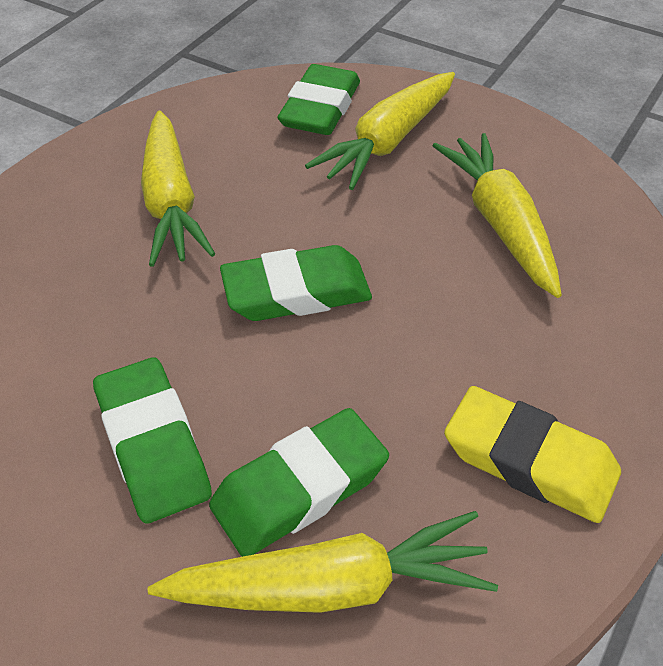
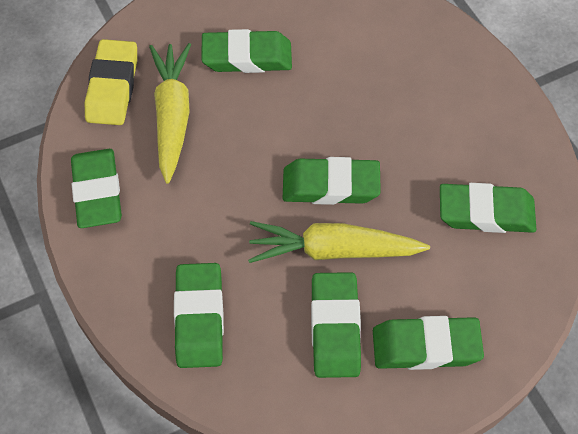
green eraser: 4 -> 7
yellow carrot: 4 -> 2

